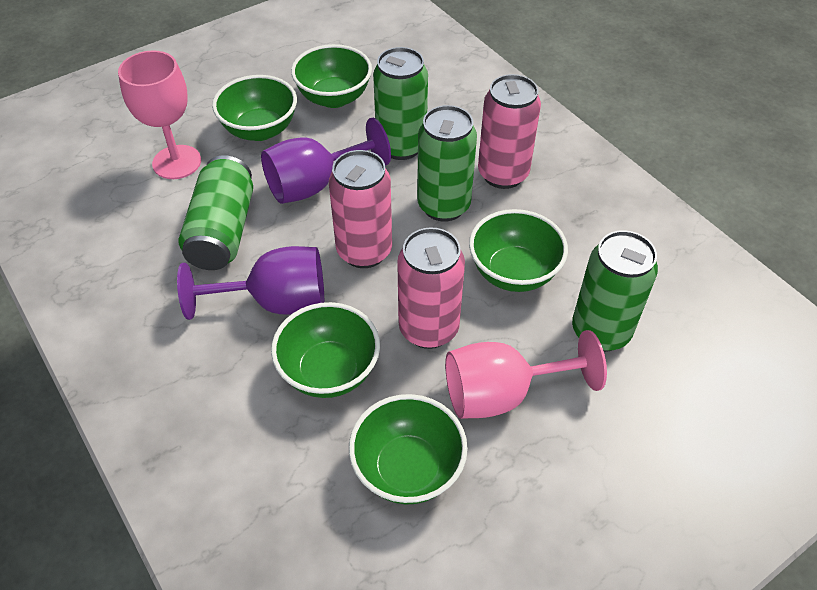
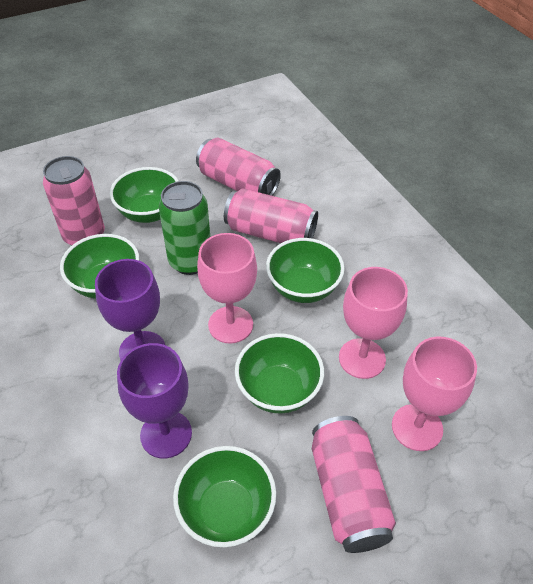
green can: 4 -> 1
pink can: 3 -> 4
pink goblet: 2 -> 3

